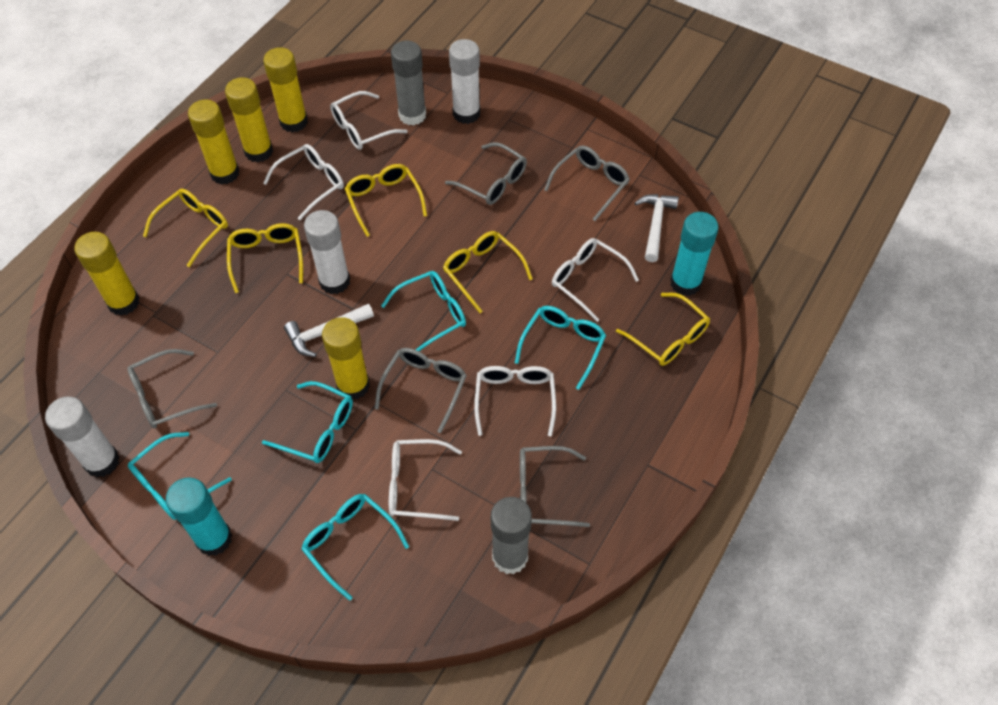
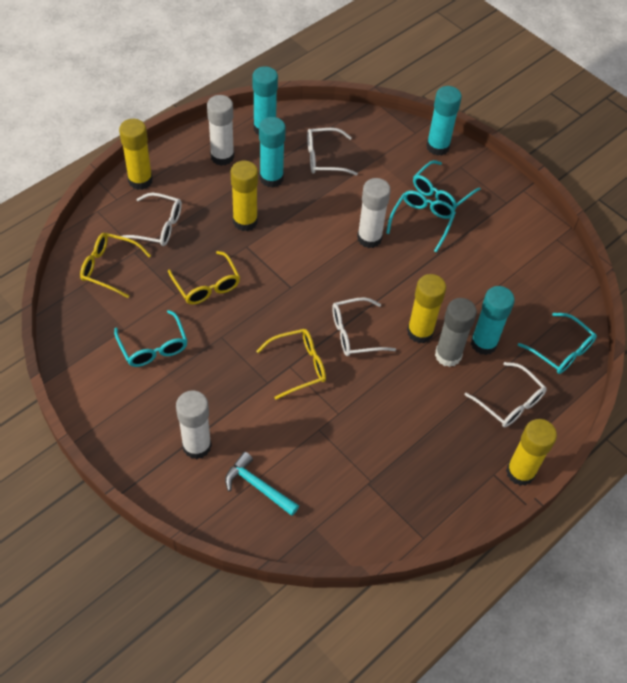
grey glasses: 5 -> 0
grey glue stick: 2 -> 1
turquoise glasses: 5 -> 4
turquoise glue stick: 2 -> 4
turquoise hammer: 0 -> 1
white glasses: 5 -> 4
white hammer: 2 -> 0
yellow glasses: 5 -> 3
yellow glue stick: 5 -> 4

